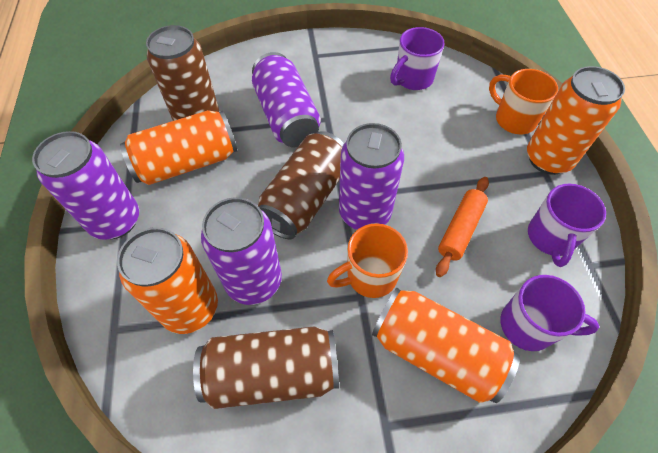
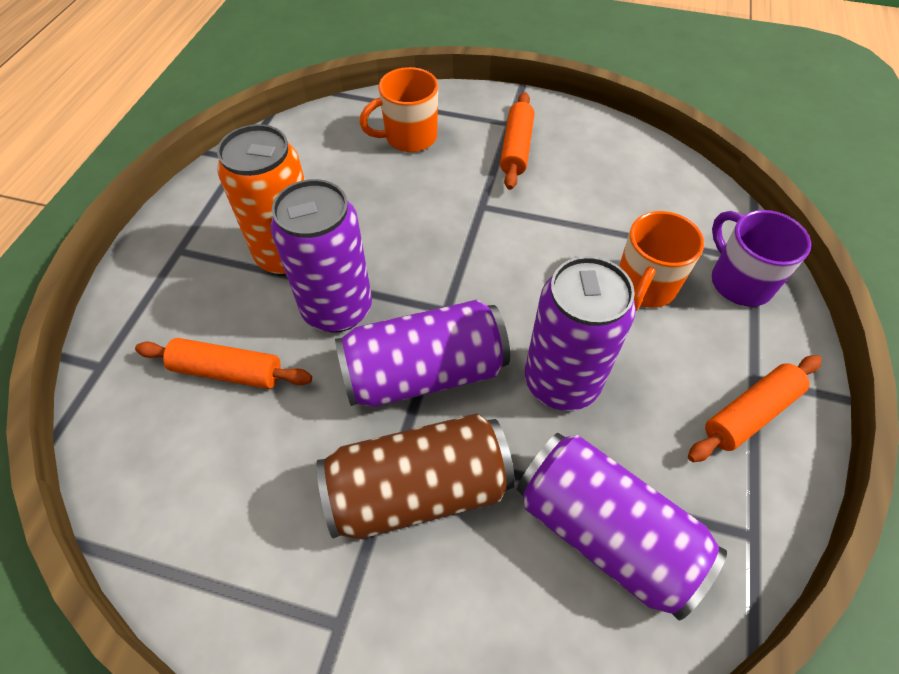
brown can: 3 -> 1
orange can: 4 -> 1
orange rolling pin: 1 -> 3
purple mug: 3 -> 1

